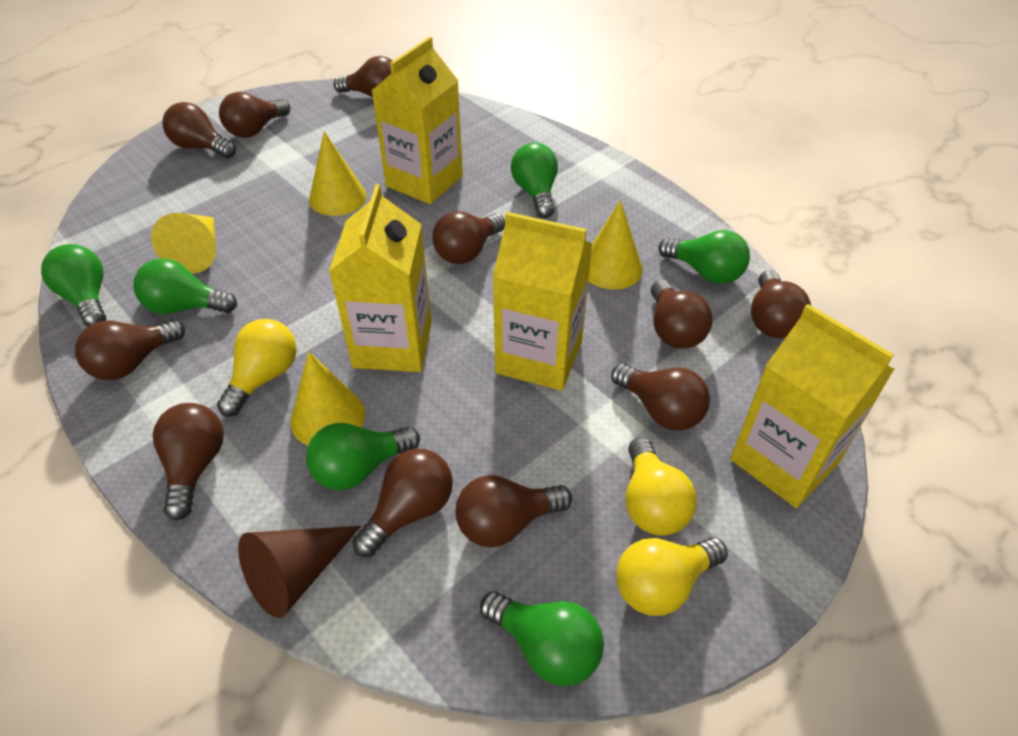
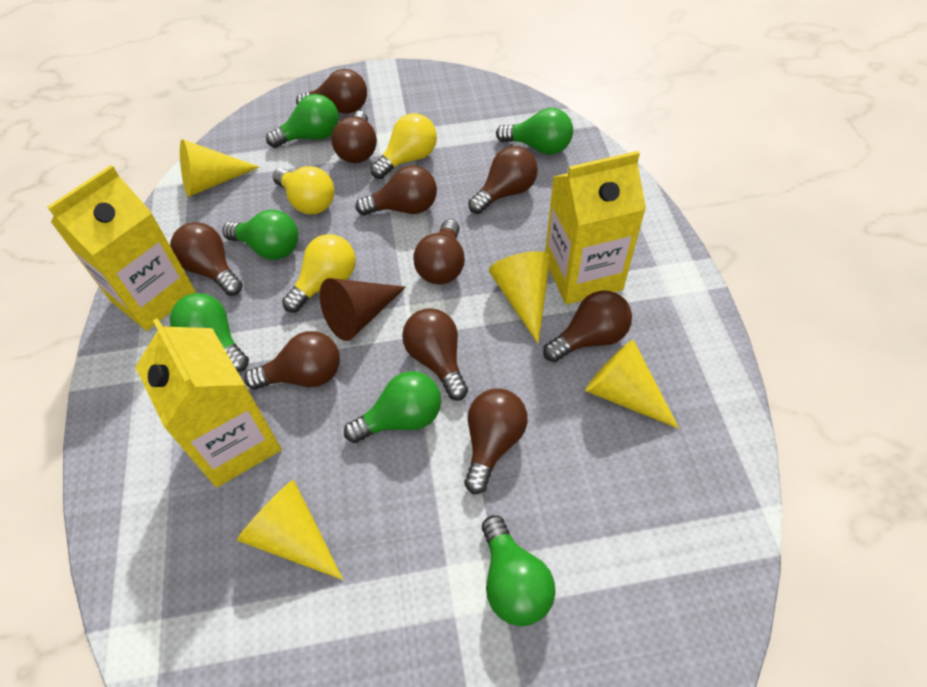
brown light bulb: 11 -> 10
yellow carton: 4 -> 3

